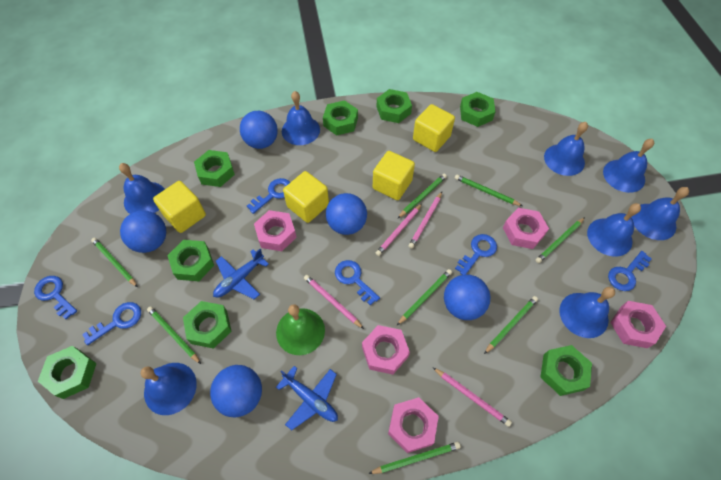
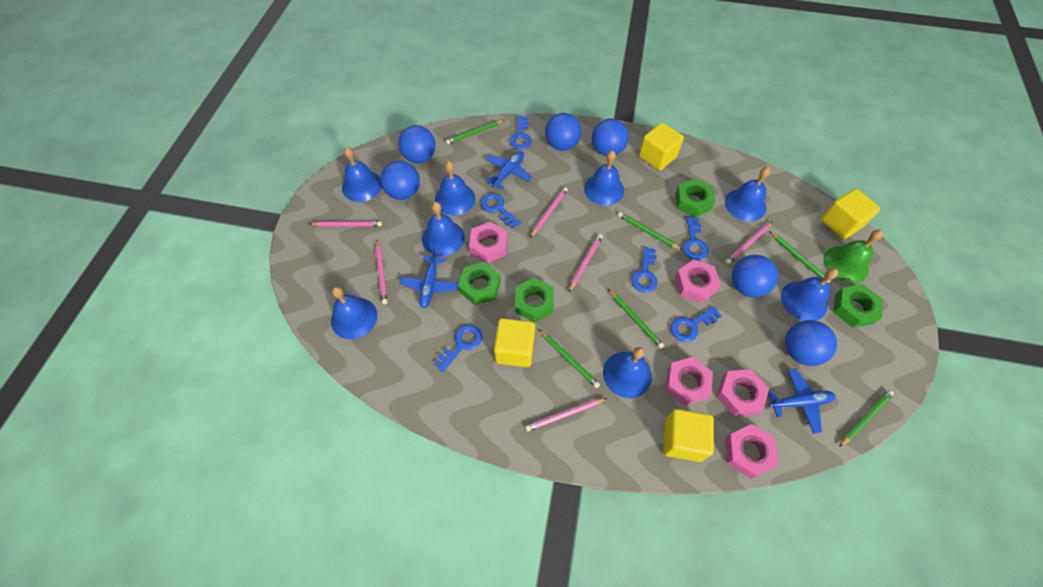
blue ball: 5 -> 6
blue plane: 2 -> 3
green nut: 8 -> 4
green pencil: 8 -> 6
pink pencil: 4 -> 6

